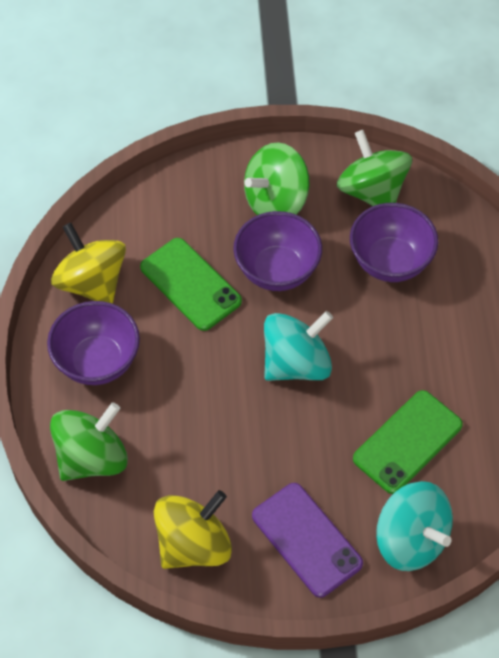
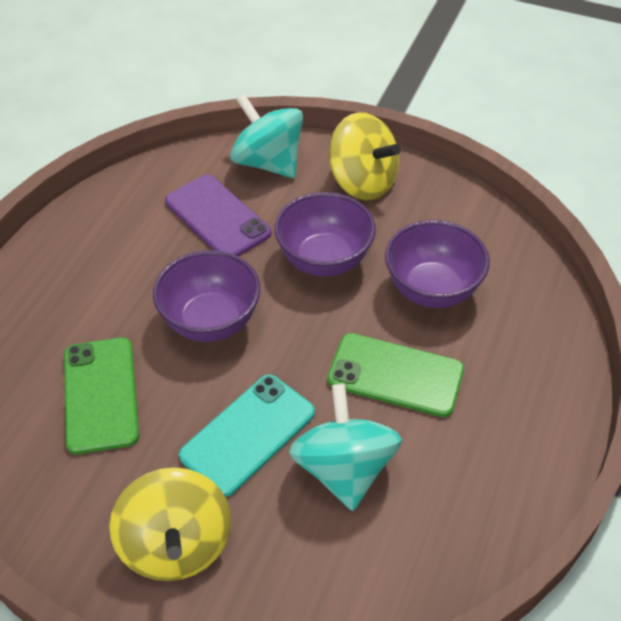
green spinning top: 3 -> 0
turquoise phone: 0 -> 1

